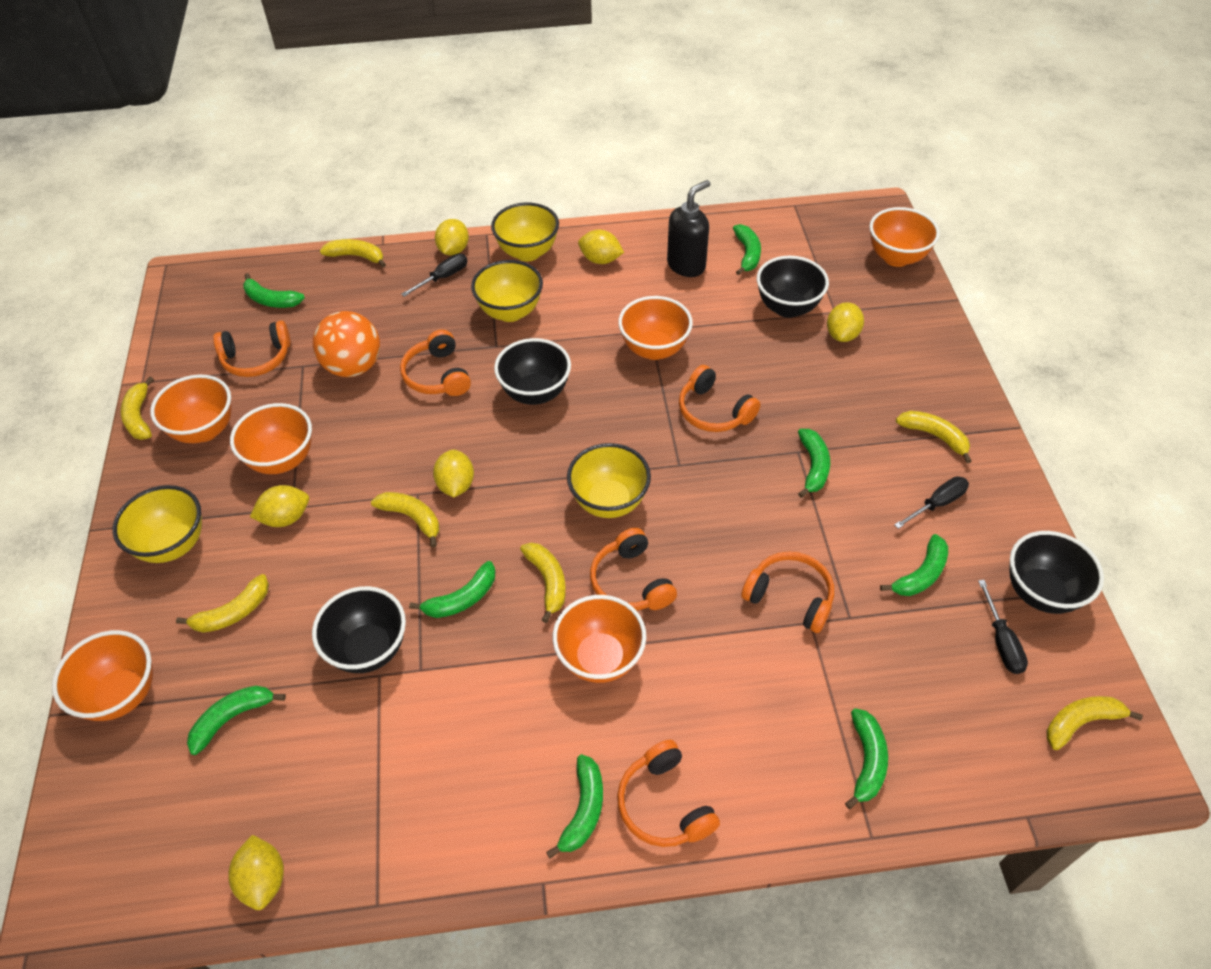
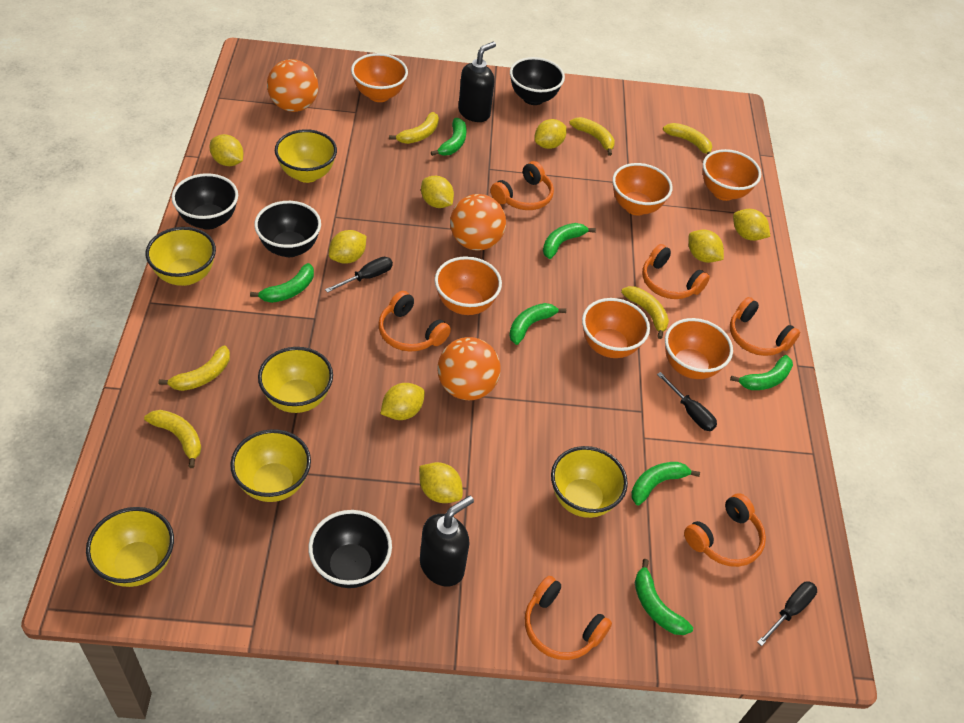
black soap dispenser: 1 -> 2
green banana: 8 -> 7
orange ball: 1 -> 3
yellow banana: 7 -> 6
yellow bowl: 4 -> 6
yellow lemon: 6 -> 8

